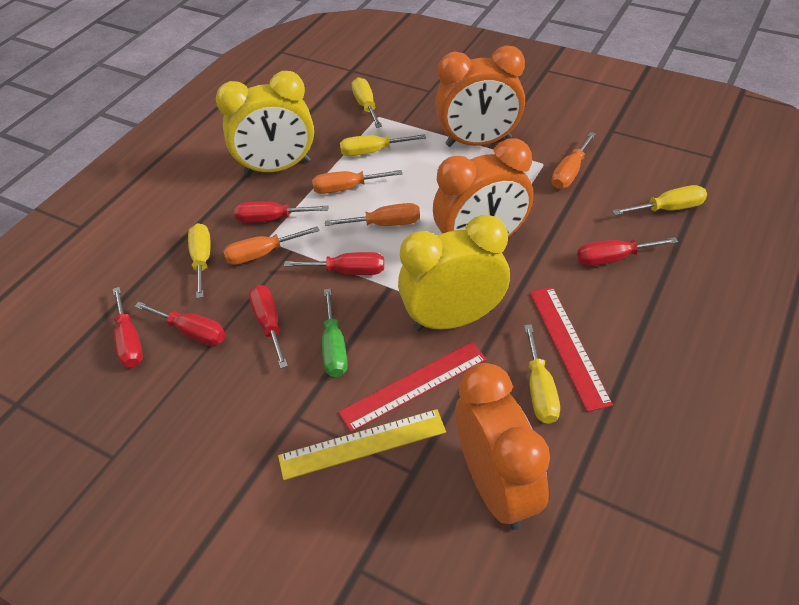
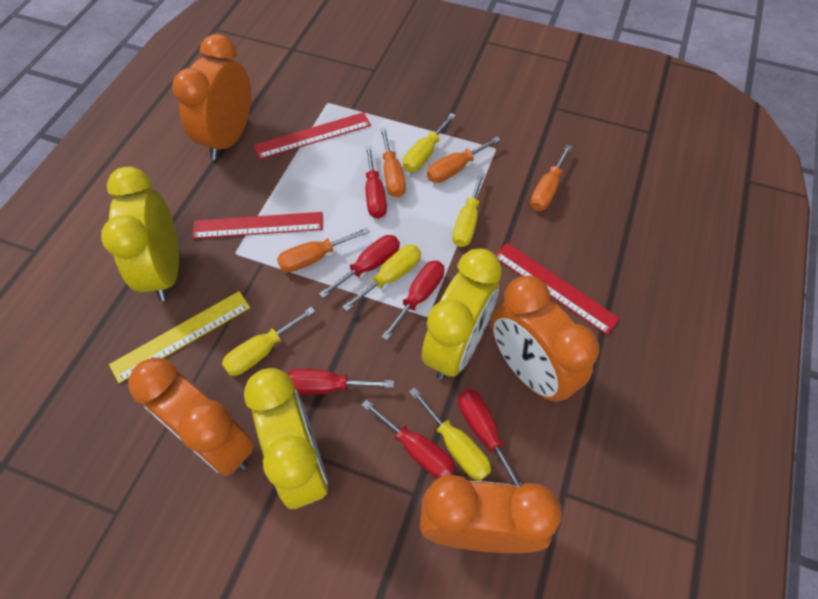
green screwdriver: 1 -> 0
orange clock: 3 -> 4
red ruler: 2 -> 3
yellow clock: 2 -> 3

